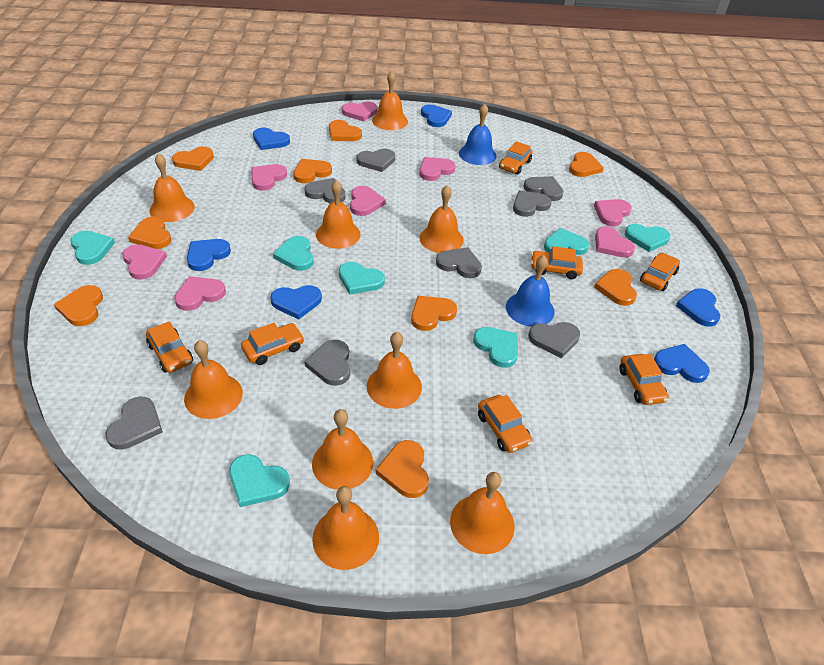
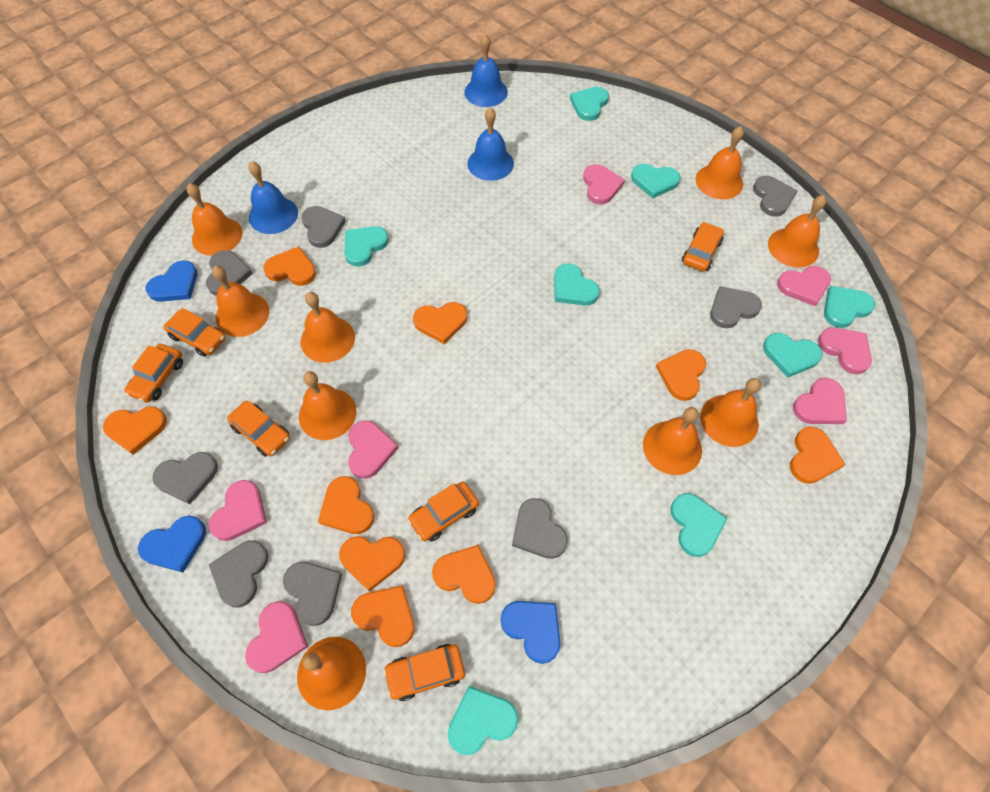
blue bell: 2 -> 3
blue heart: 6 -> 3
orange car: 7 -> 6
pink heart: 8 -> 7
turquoise heart: 7 -> 8

